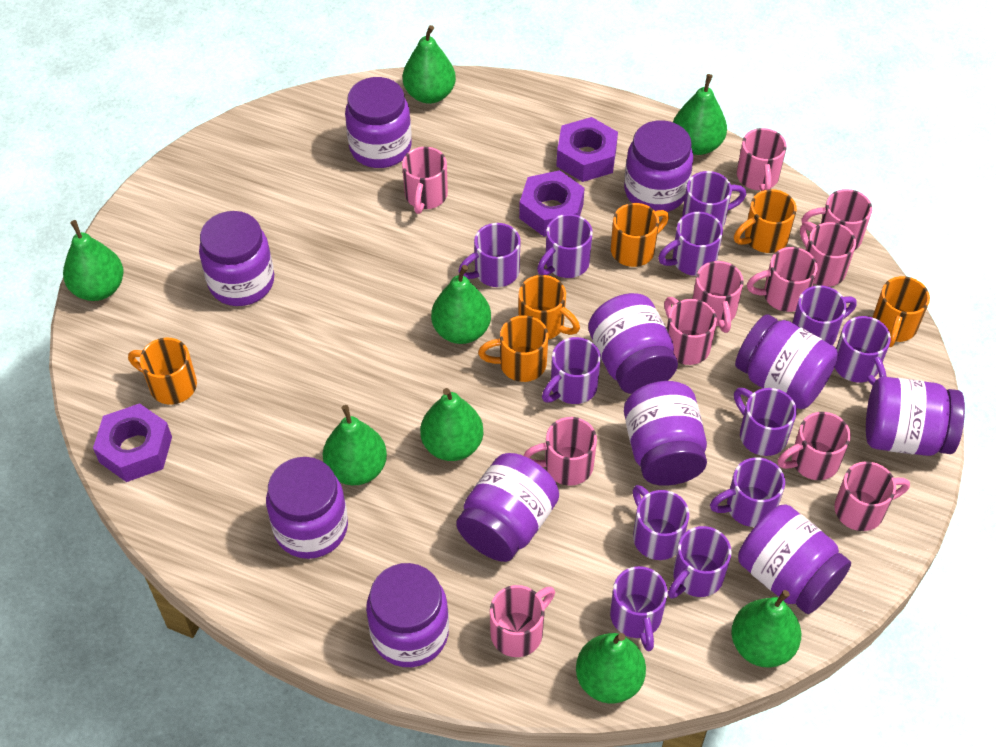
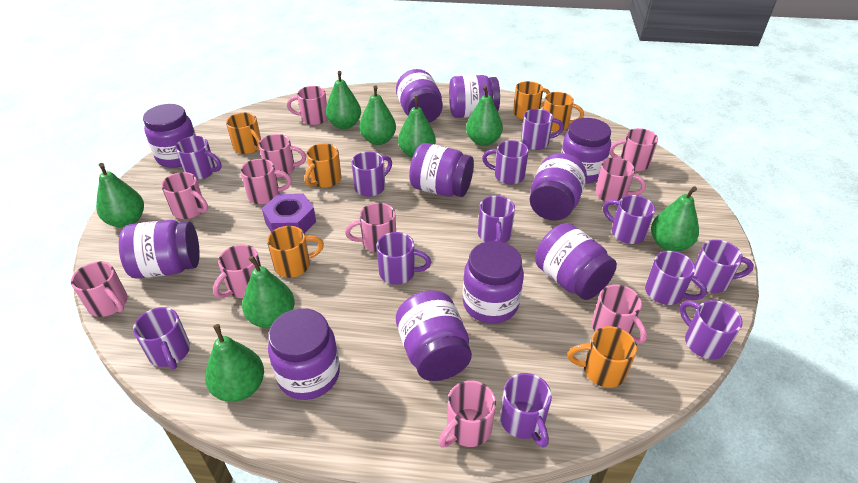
purple nut: 3 -> 1

